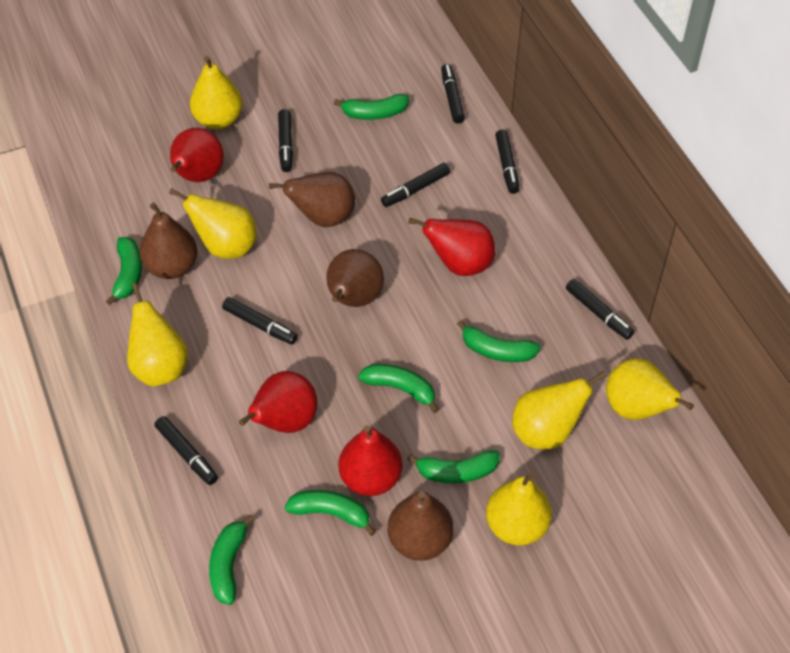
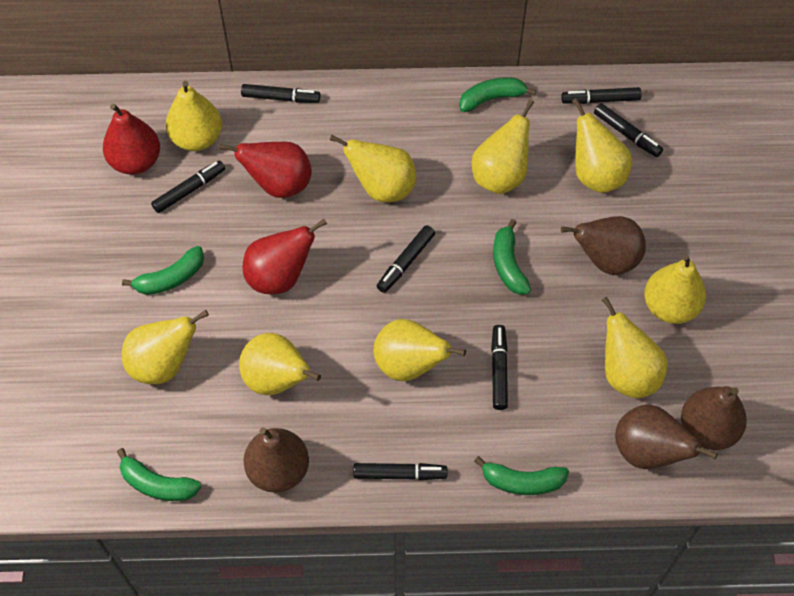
green banana: 7 -> 5
red pear: 4 -> 3
yellow pear: 6 -> 9

